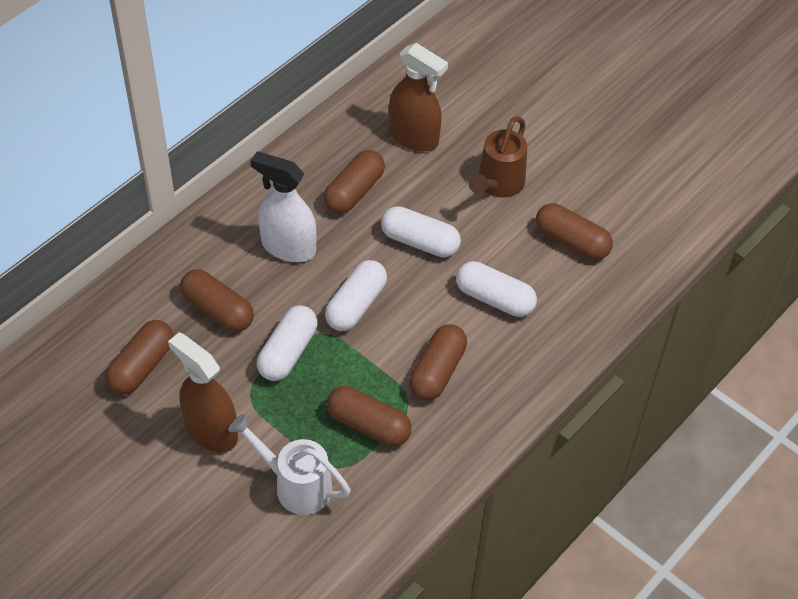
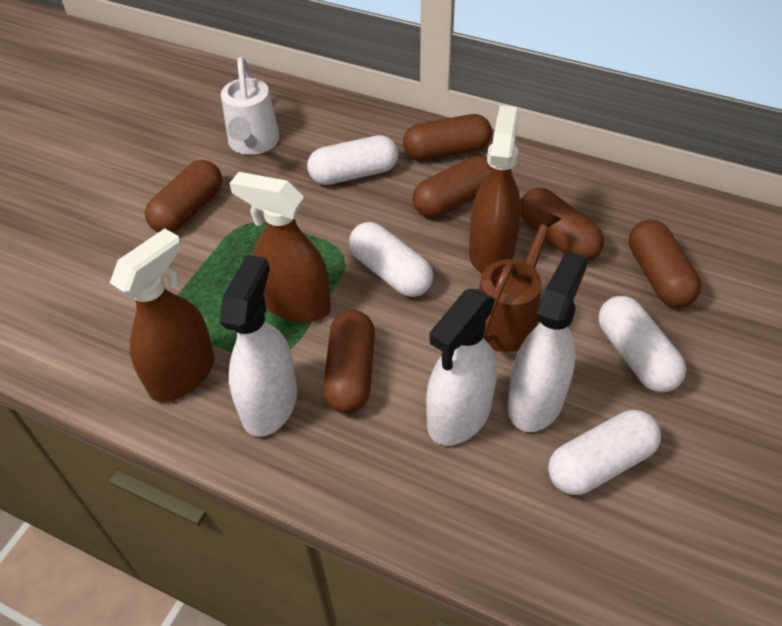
brown spray bottle: 2 -> 3
white spray bottle: 1 -> 3

